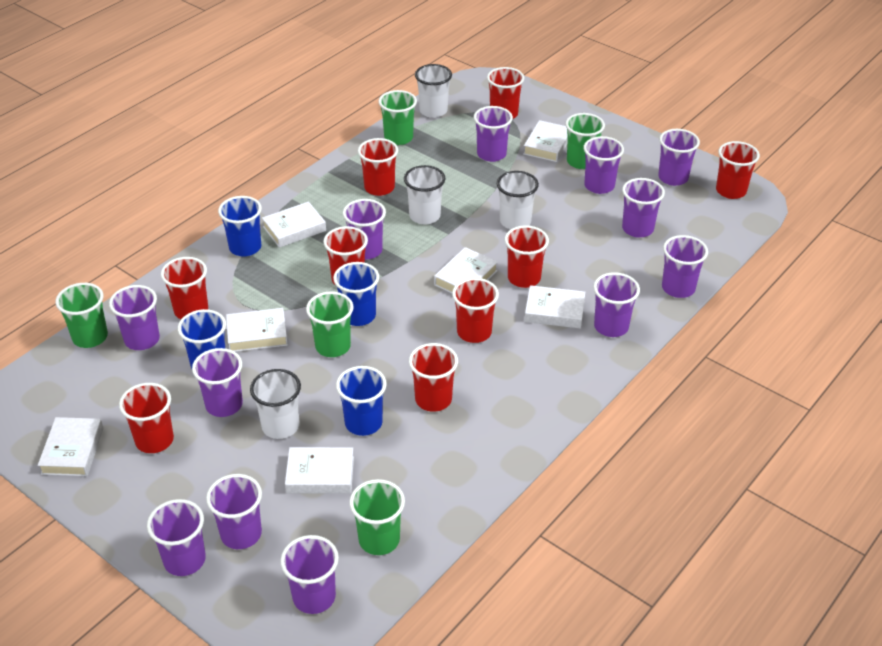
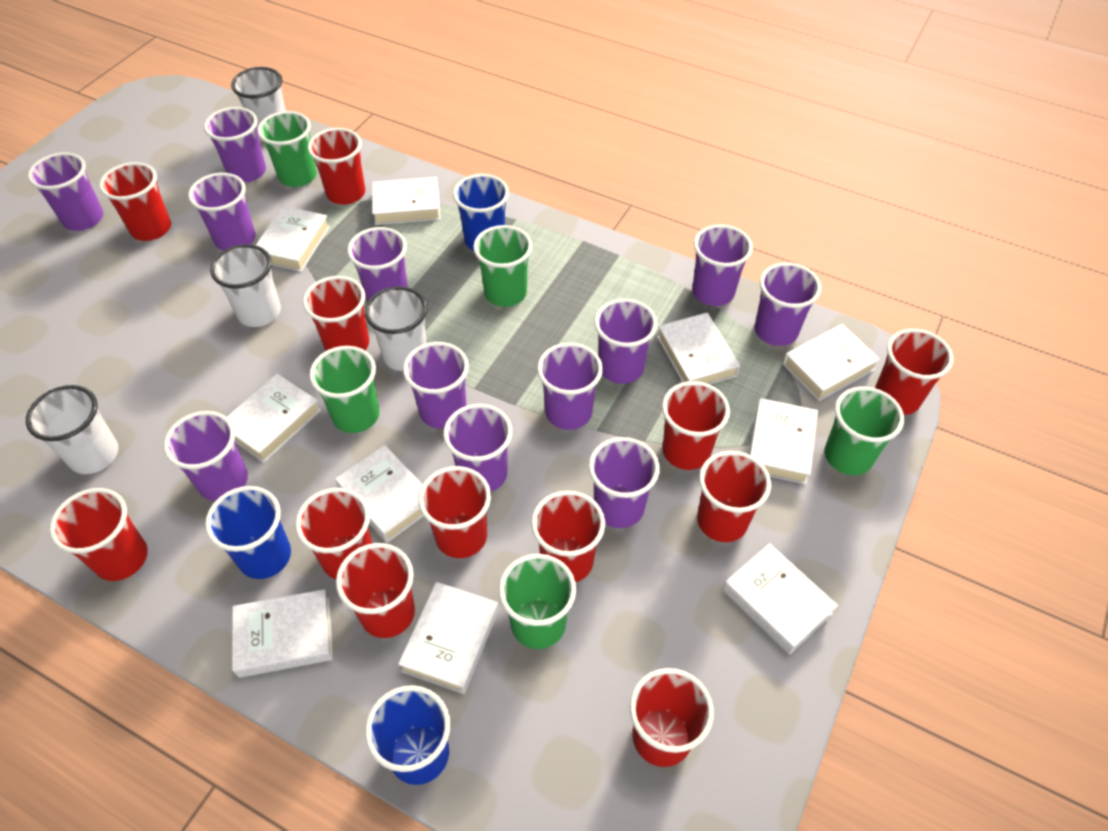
blue cup: 4 -> 3
red cup: 9 -> 12
white book: 7 -> 10

